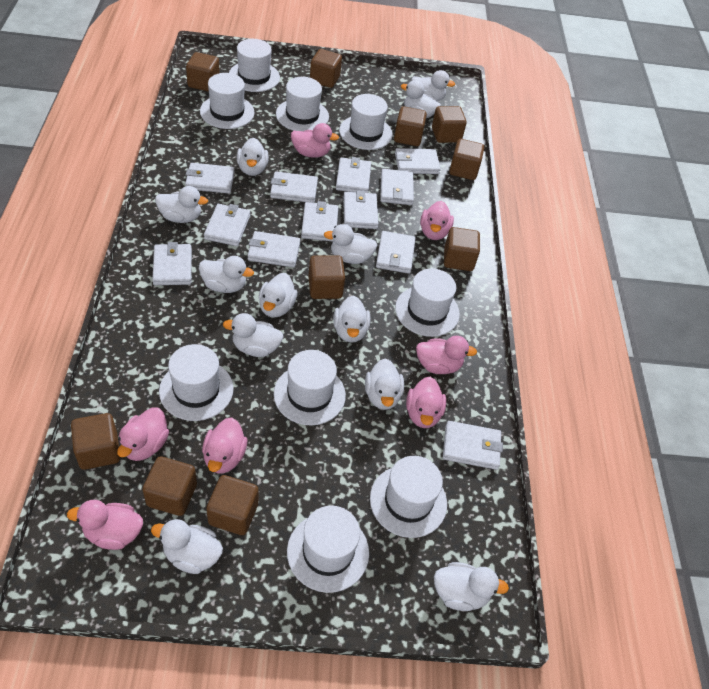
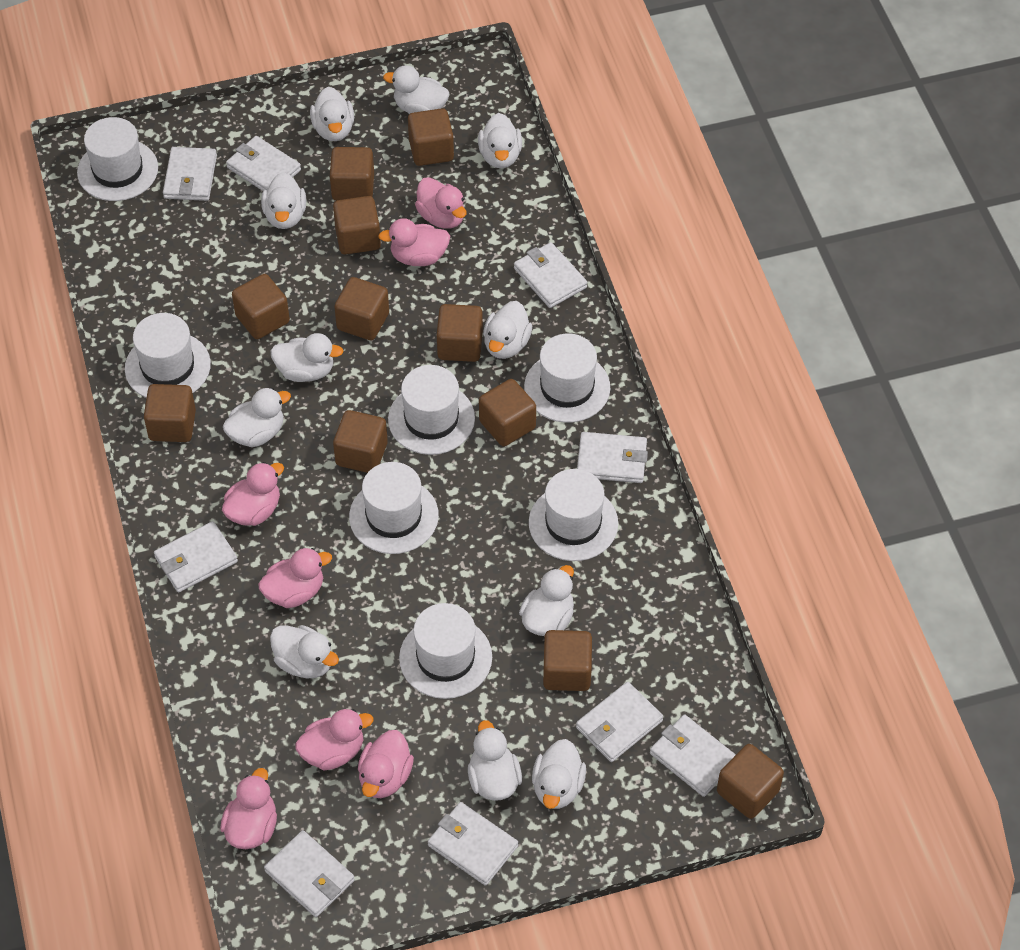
brown cube: 10 -> 11
white duck: 12 -> 11
white hat: 9 -> 7
white wallet: 12 -> 9

